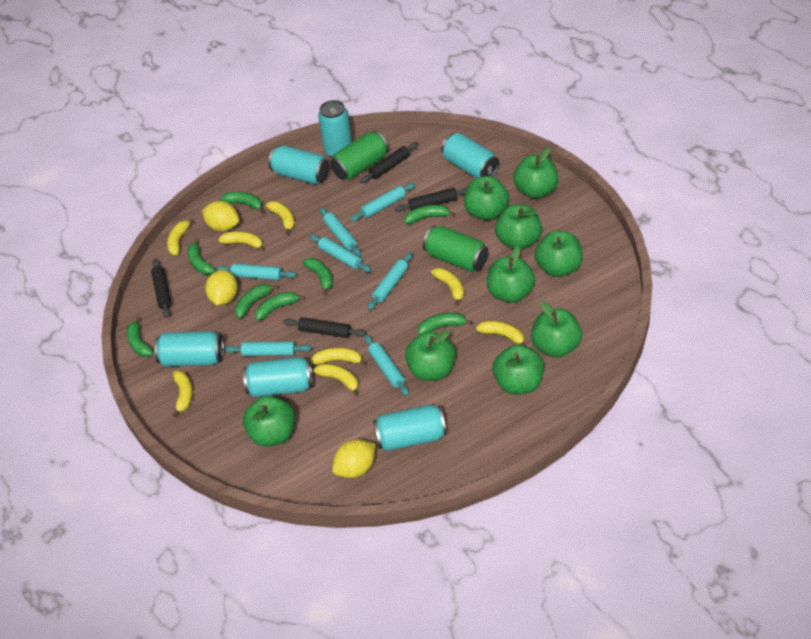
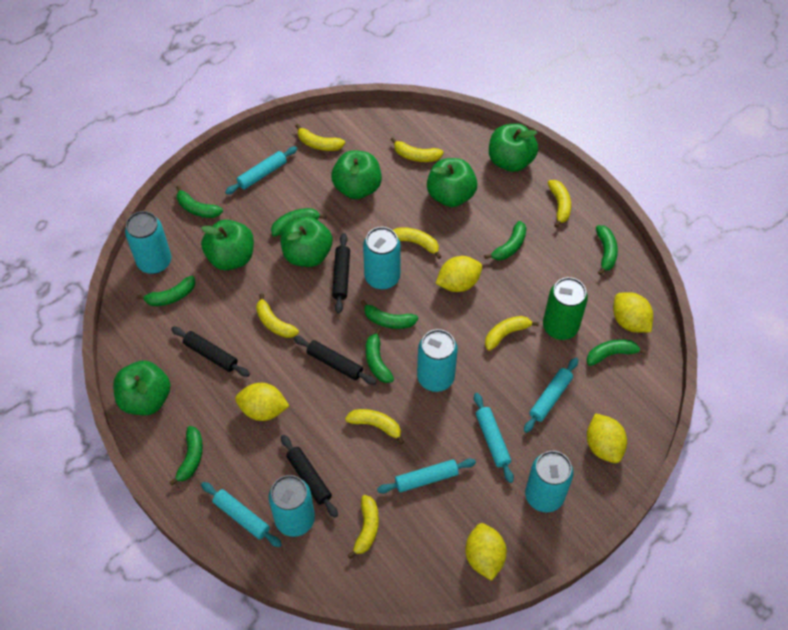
green apple: 9 -> 6
green banana: 8 -> 9
green can: 2 -> 1
turquoise can: 6 -> 5
turquoise rolling pin: 7 -> 5
yellow lemon: 3 -> 5

